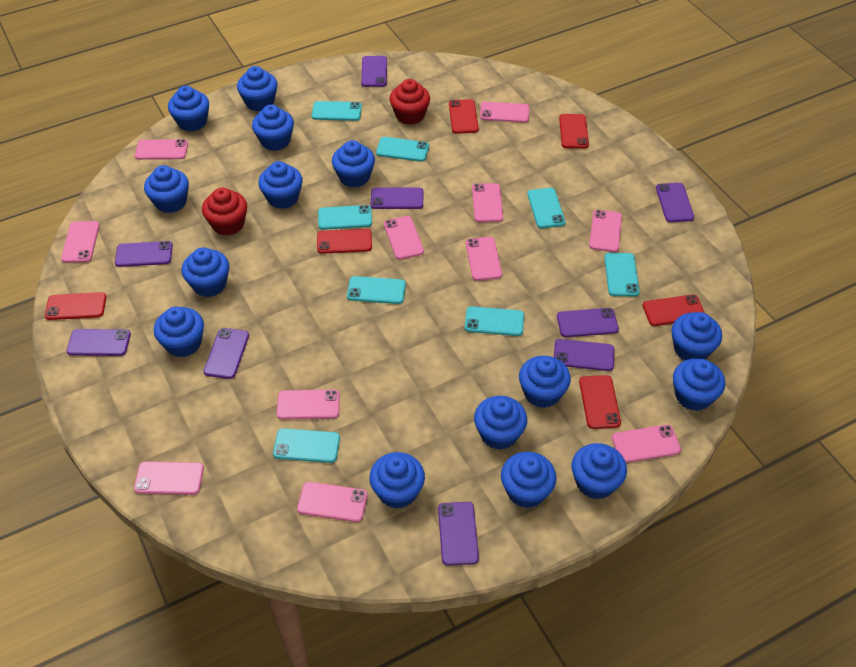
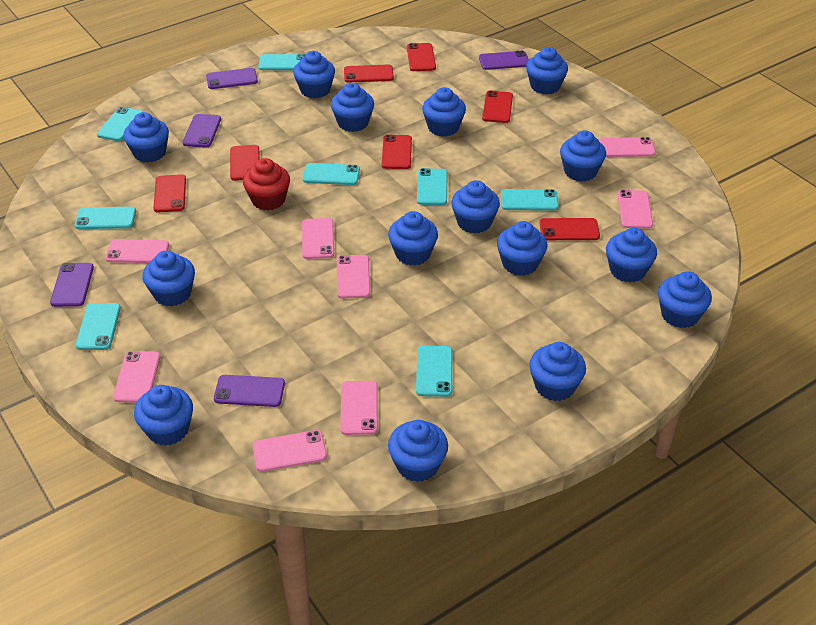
pink phone: 11 -> 8
purple phone: 9 -> 5
red cupcake: 2 -> 1
red phone: 6 -> 7

